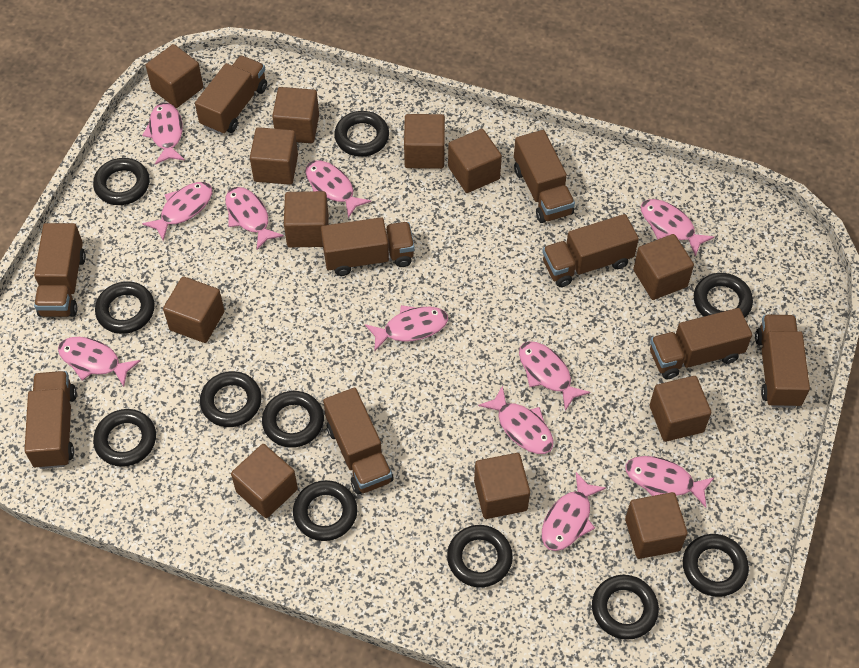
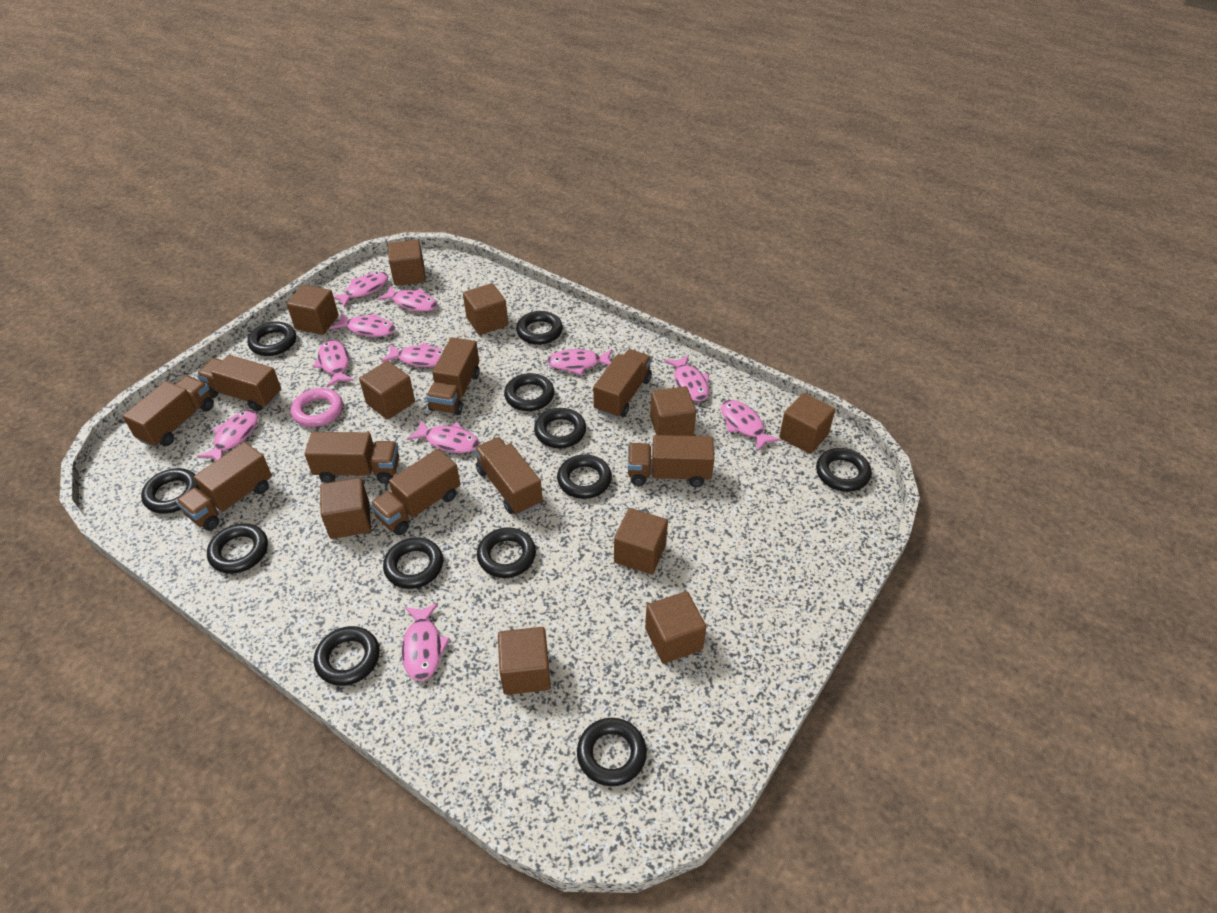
black ring: 11 -> 12
brown cube: 12 -> 10
pink ring: 0 -> 1

